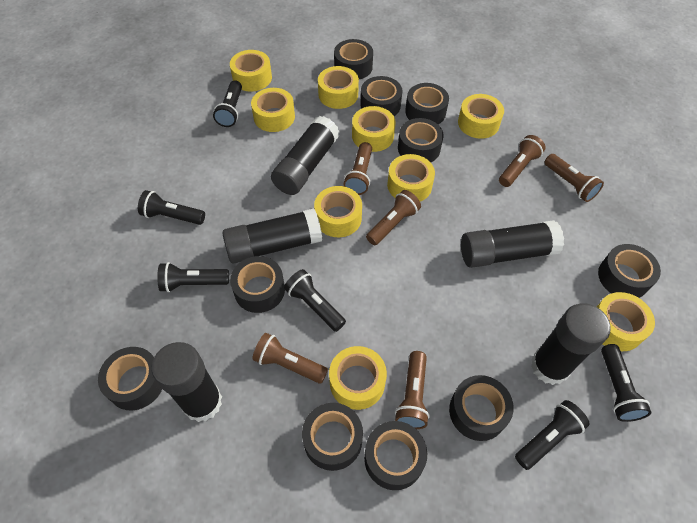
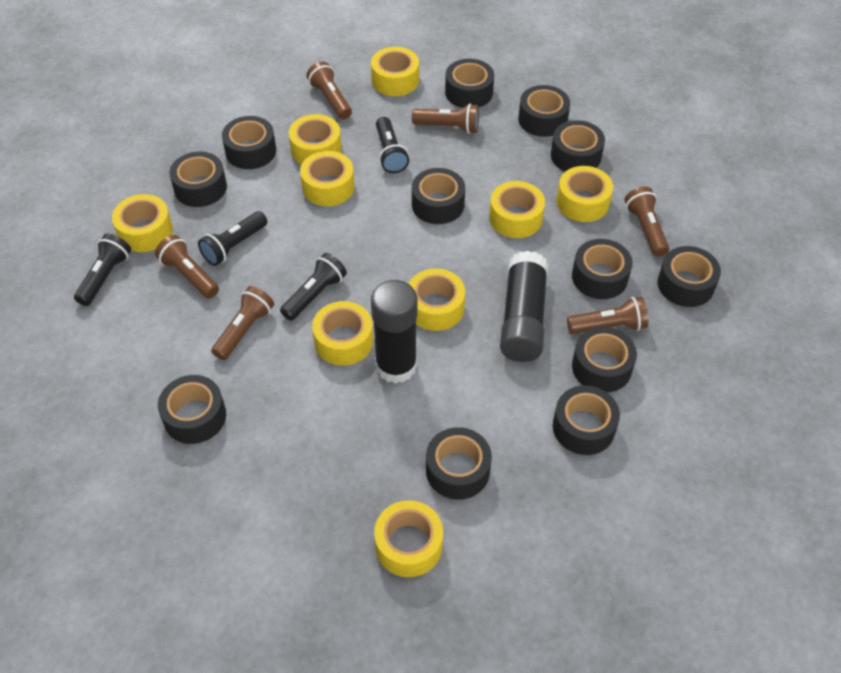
black flashlight: 6 -> 4
black glue stick: 5 -> 2
black tape: 10 -> 12

